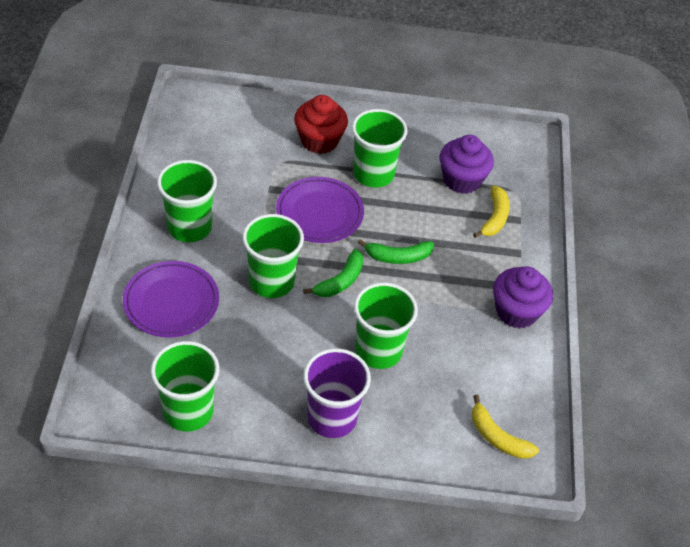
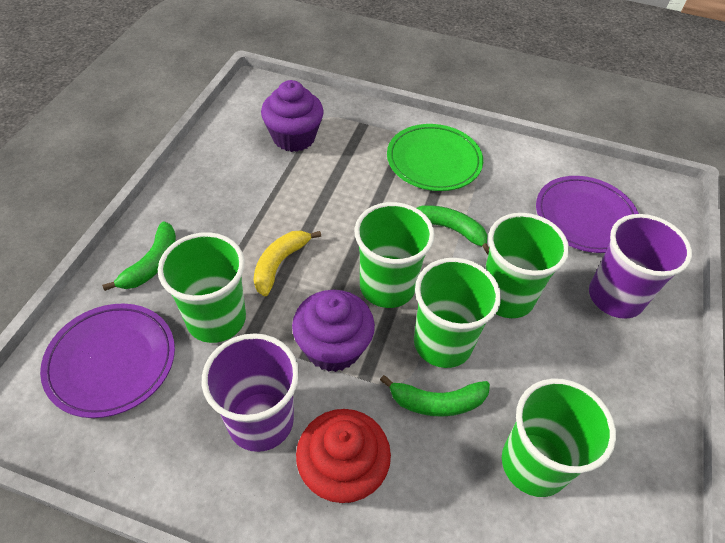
green banana: 2 -> 3
green plate: 0 -> 1
purple cup: 1 -> 2
yellow banana: 2 -> 1

